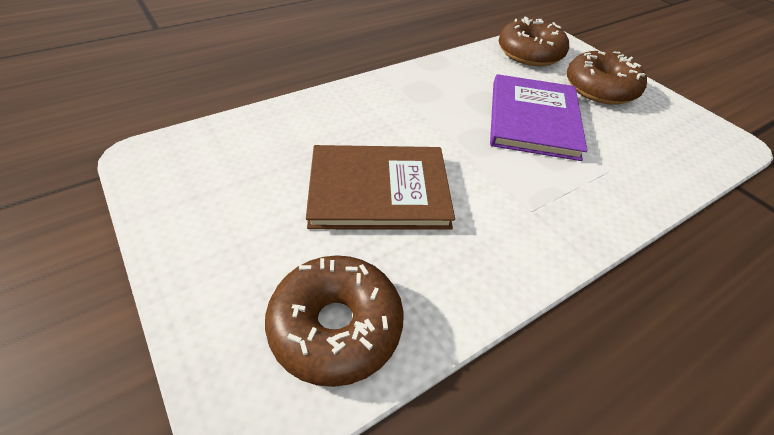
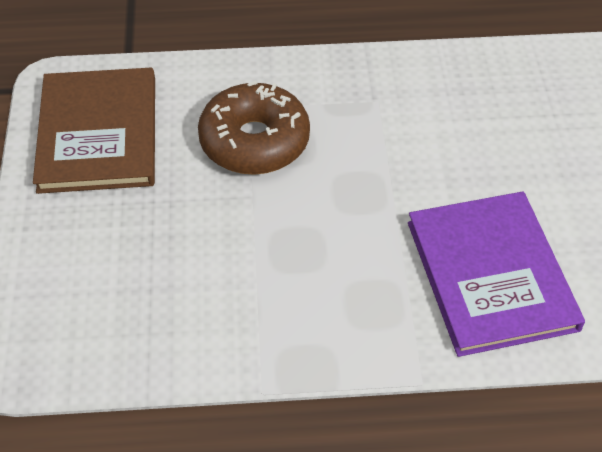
brown donut: 3 -> 1

